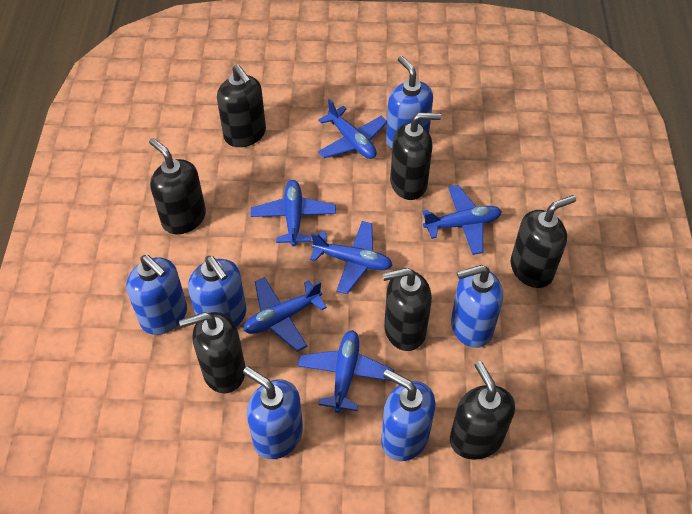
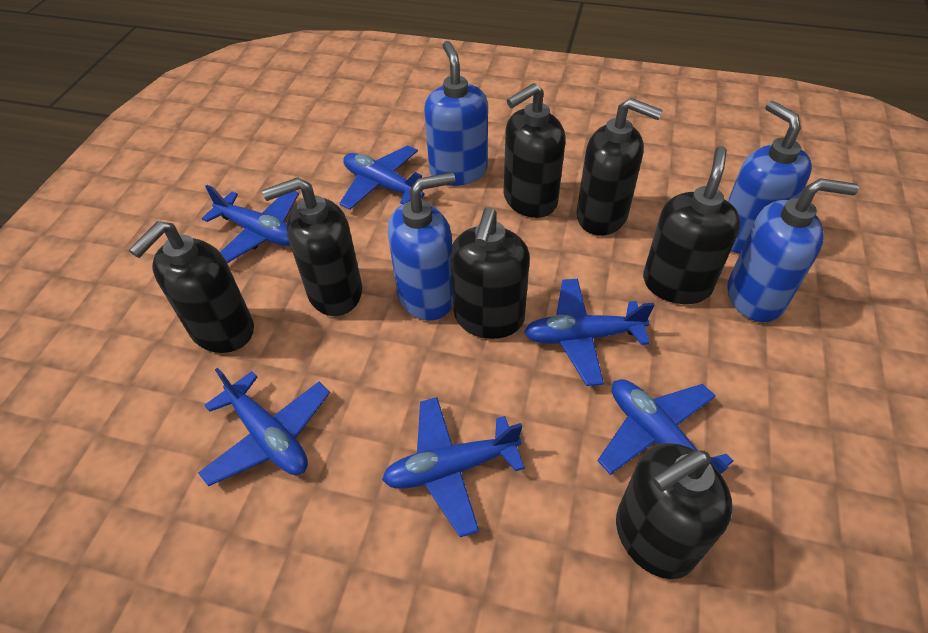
blue soap dispenser: 6 -> 4

